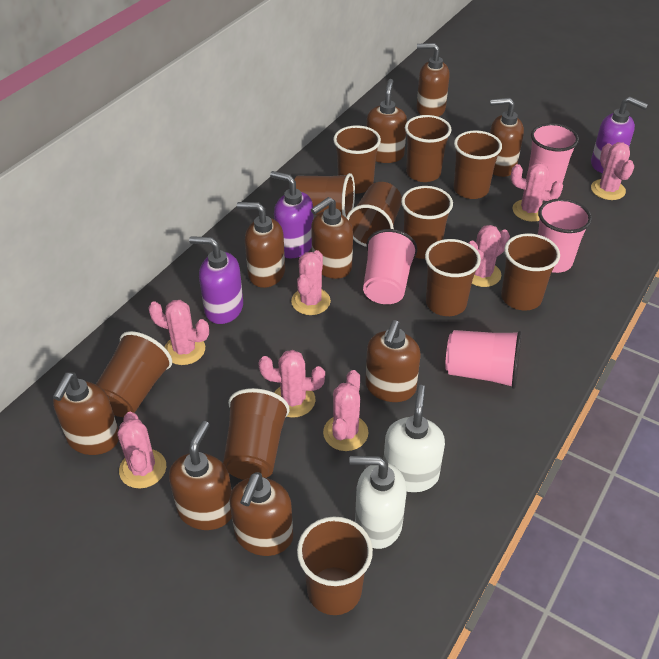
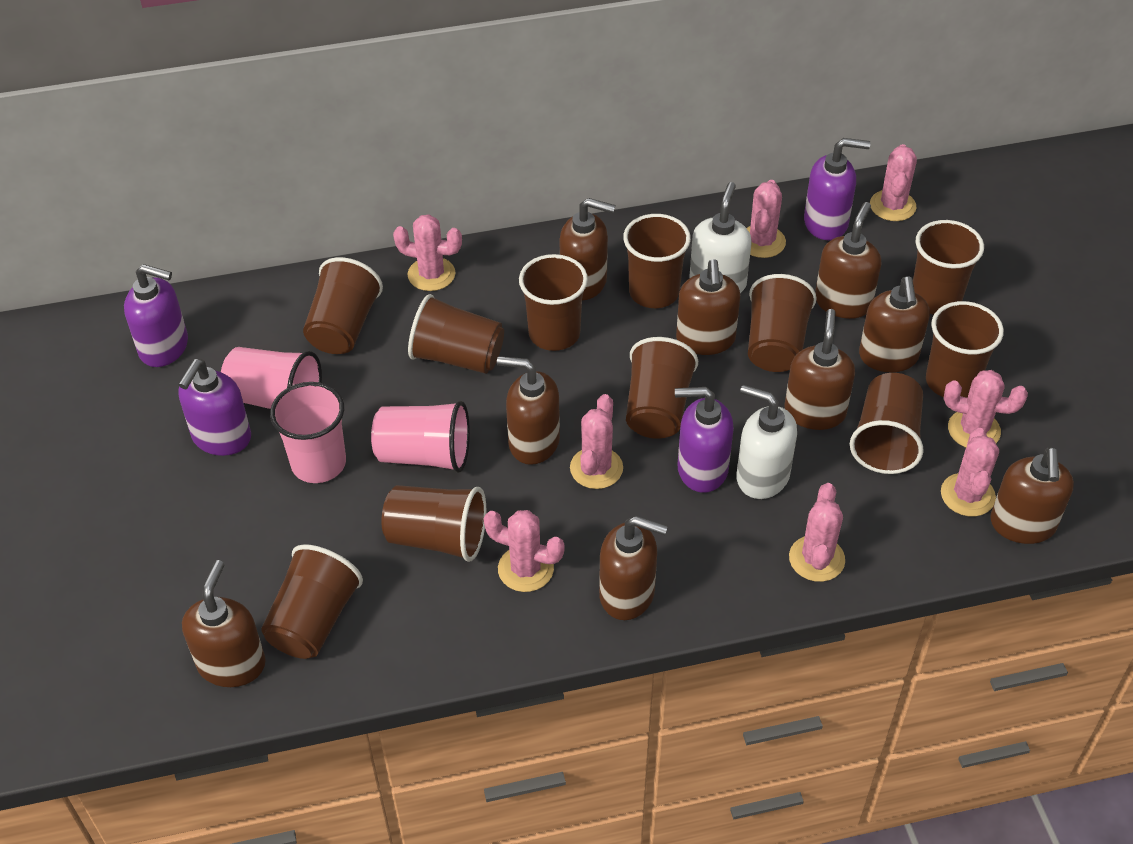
pink cup: 4 -> 3
purple soap dispenser: 3 -> 4

